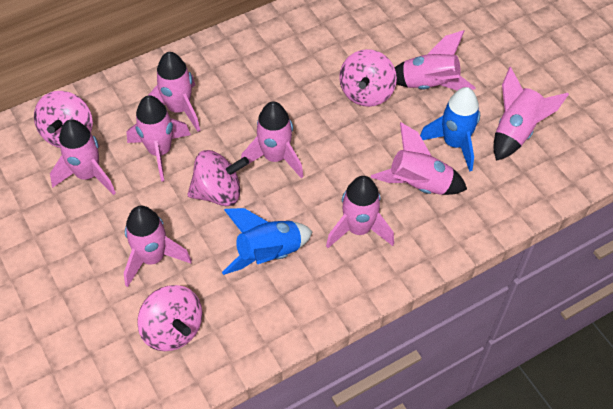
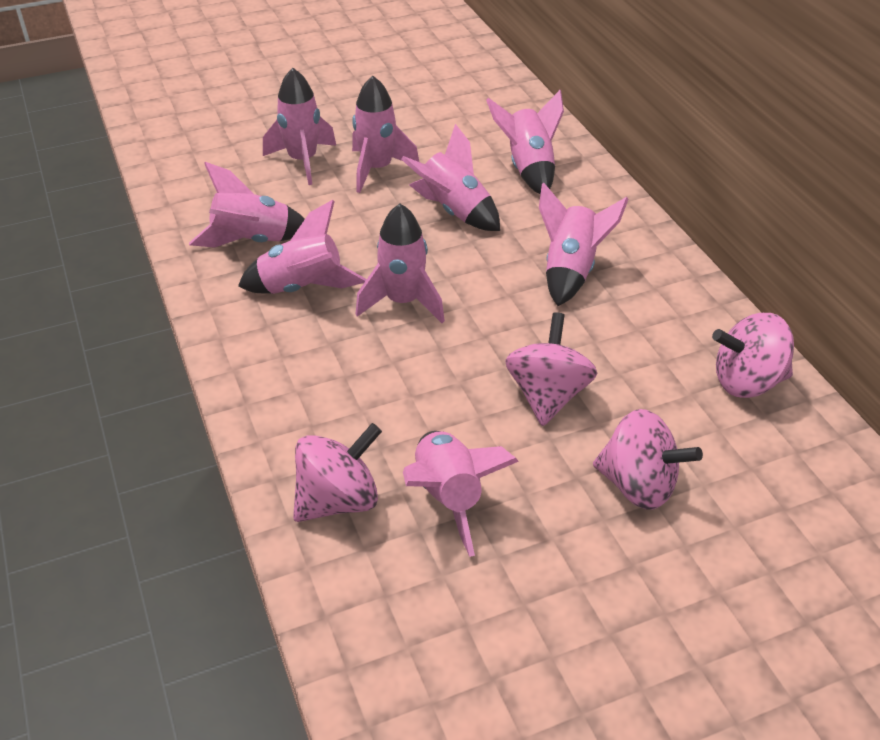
blue rocket: 2 -> 0

